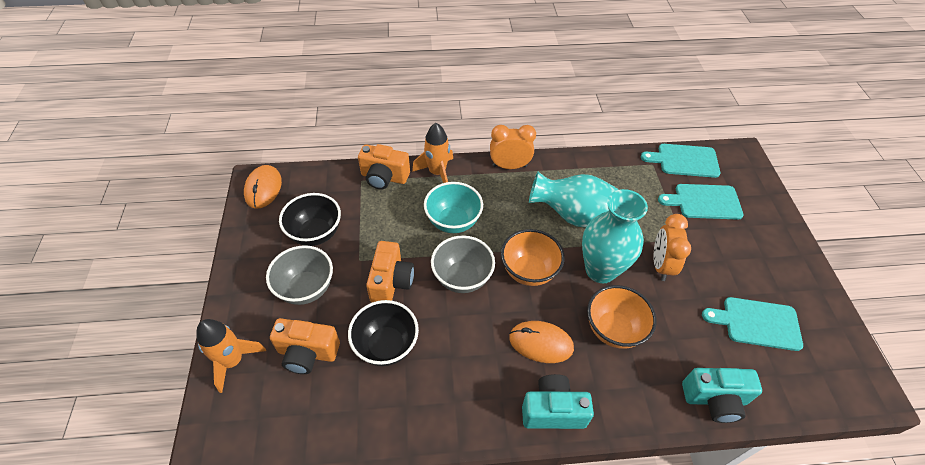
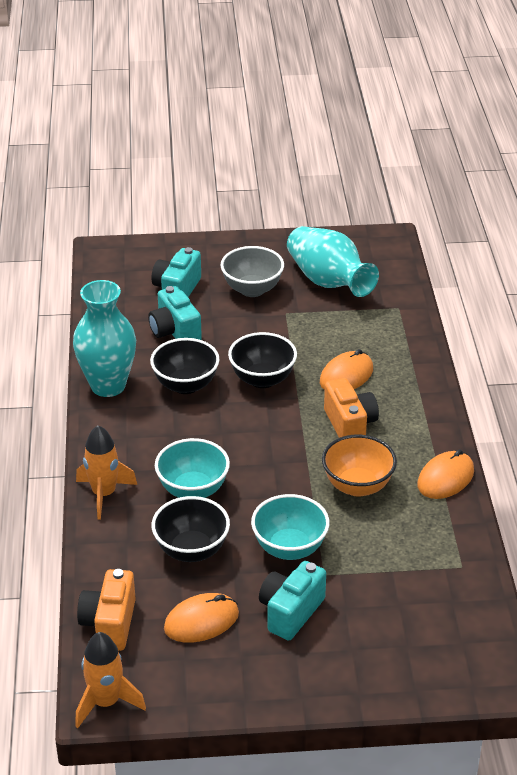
black bowl: 2 -> 3
grey bowl: 2 -> 1
orange bowl: 2 -> 1
orange camera: 3 -> 2
orange clock: 2 -> 0
orange mouse: 2 -> 3
turquoise bowl: 1 -> 2
turquoise camera: 2 -> 3
turquoise cutting board: 3 -> 0

